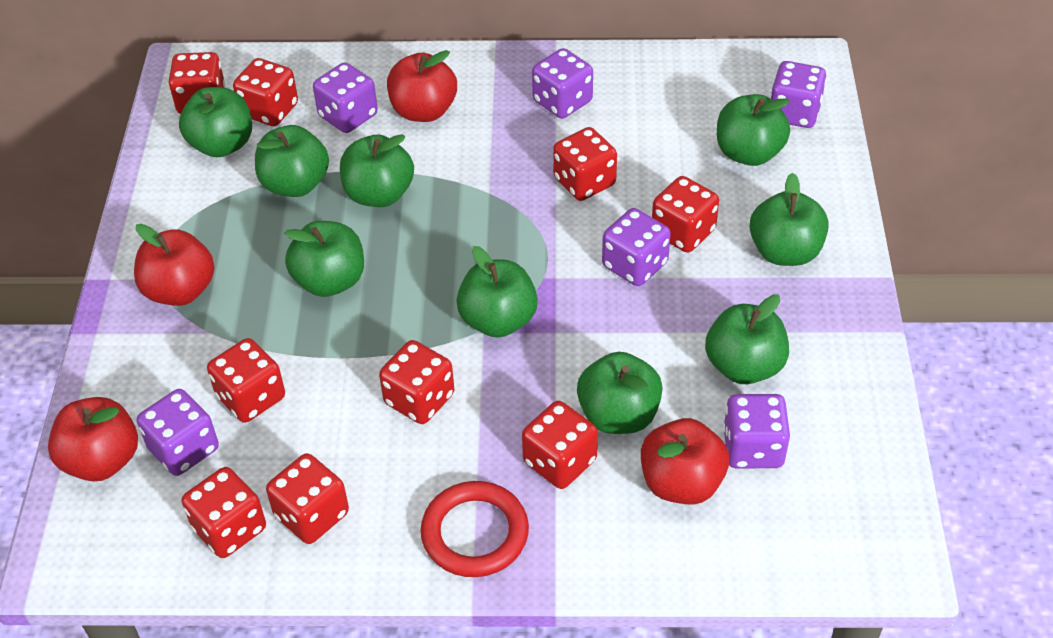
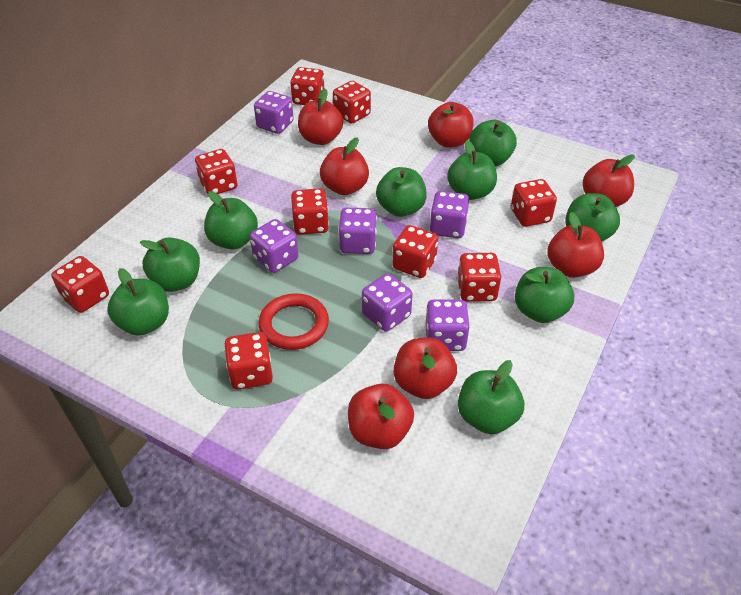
red apple: 4 -> 7

